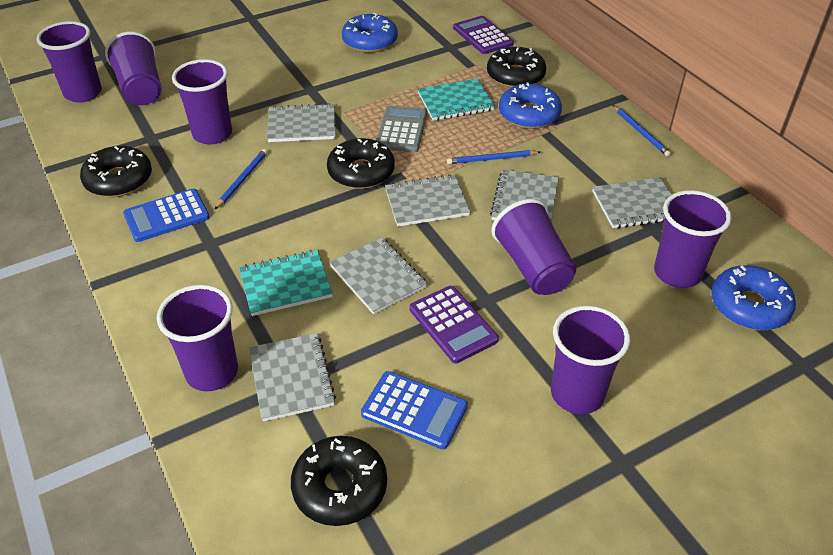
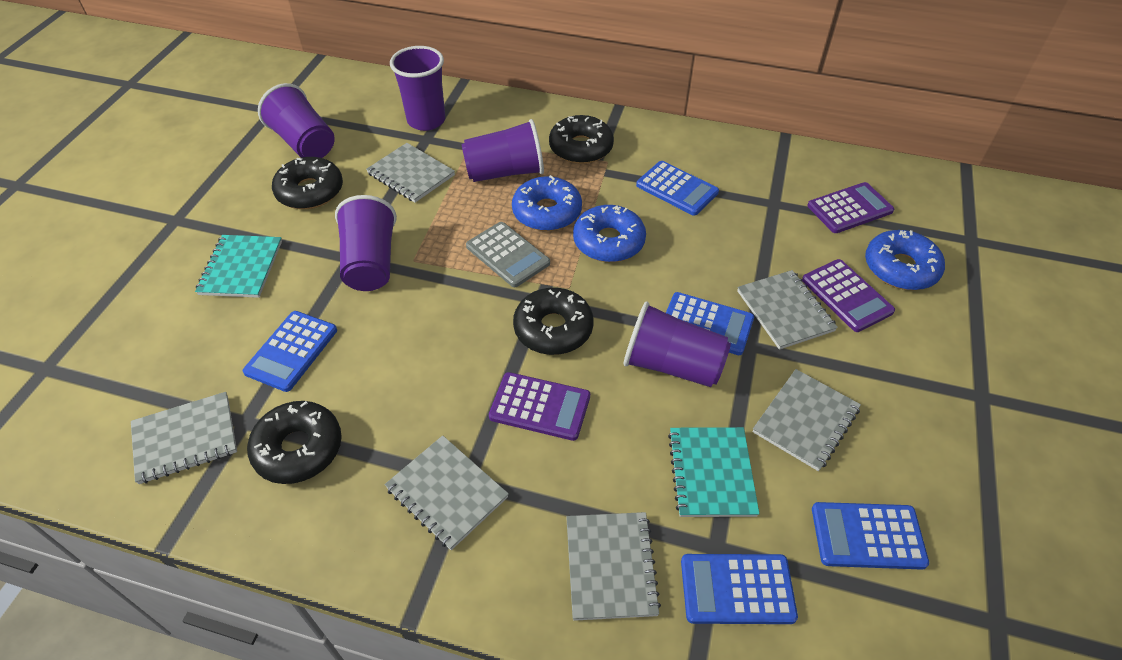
blue calculator: 2 -> 5
blue pencil: 3 -> 0
purple calculator: 2 -> 3
purple cup: 7 -> 5

